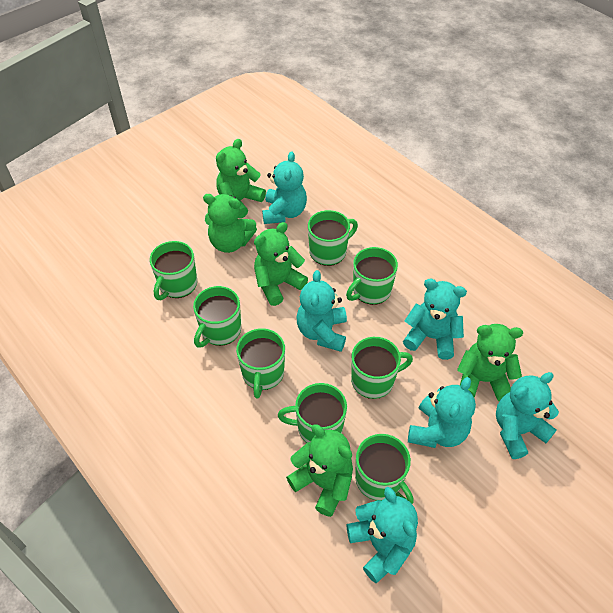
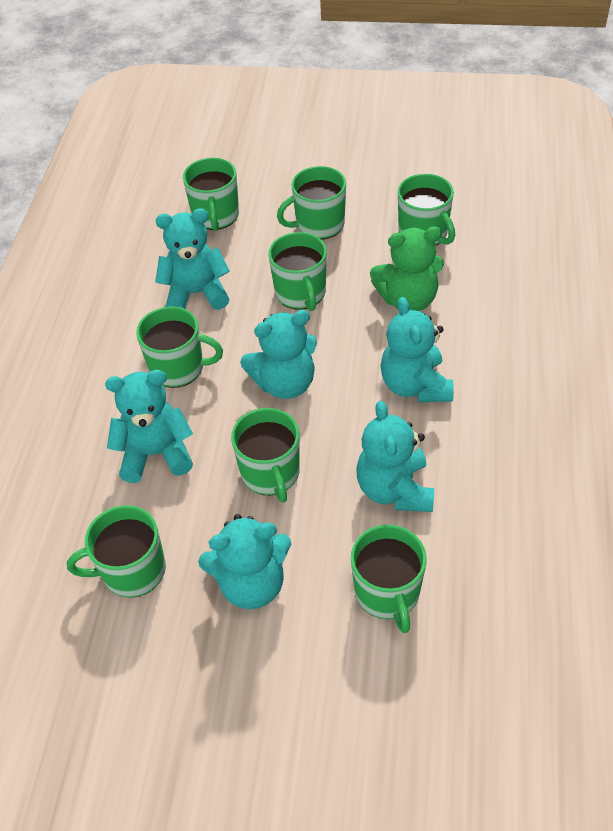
green teddy bear: 5 -> 1

